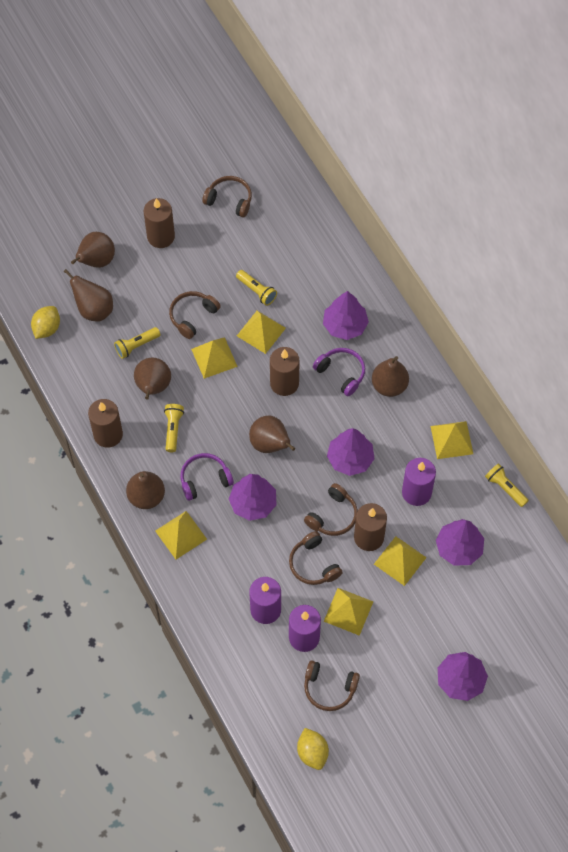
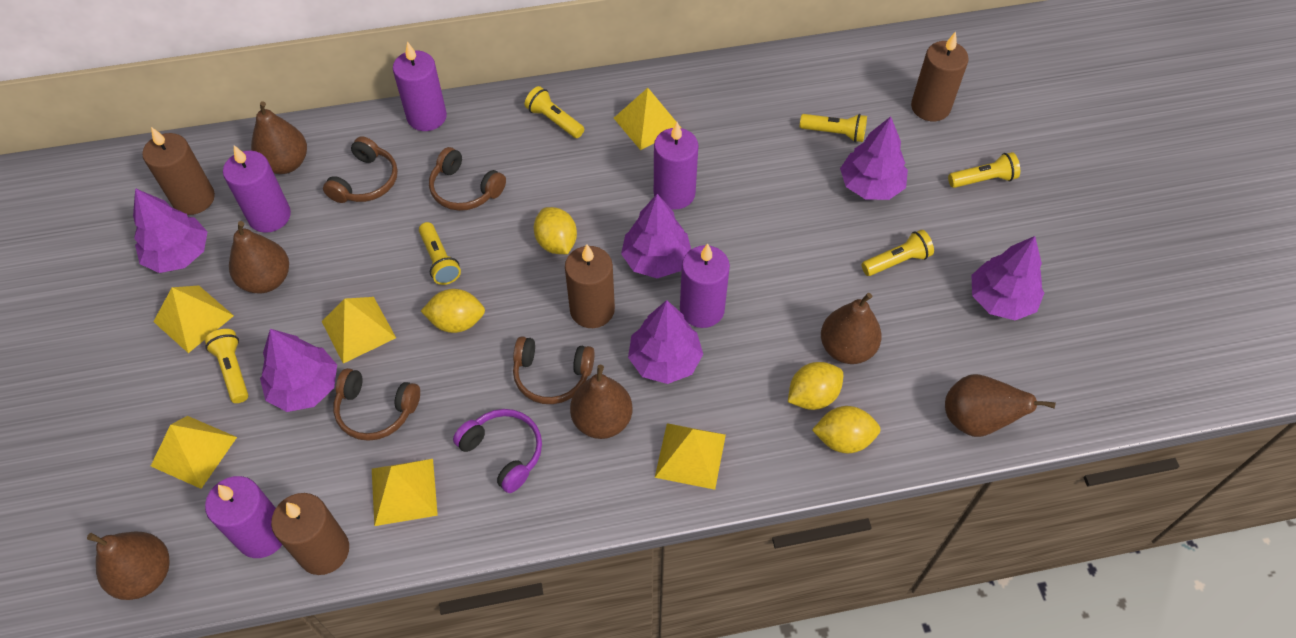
brown headphones: 5 -> 4
purple candle: 3 -> 5
purple headphones: 2 -> 1
purple tree: 5 -> 6
yellow flashlight: 4 -> 6
yellow lemon: 2 -> 4

